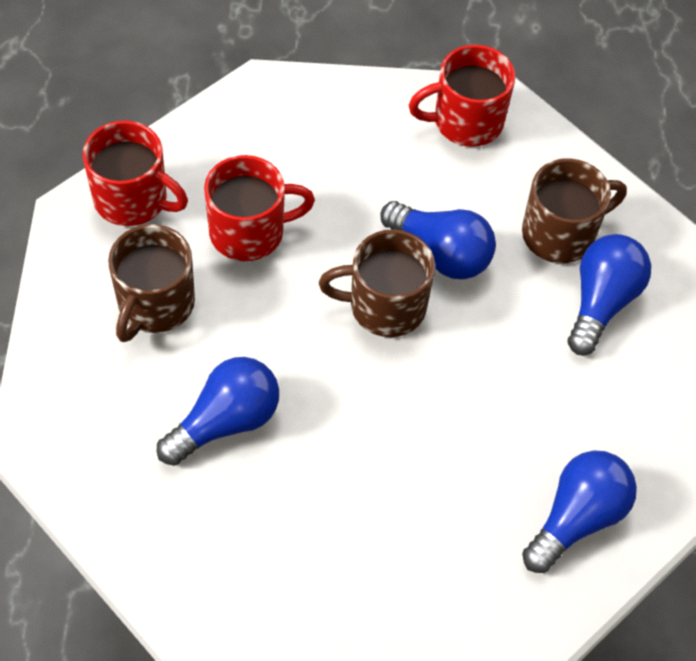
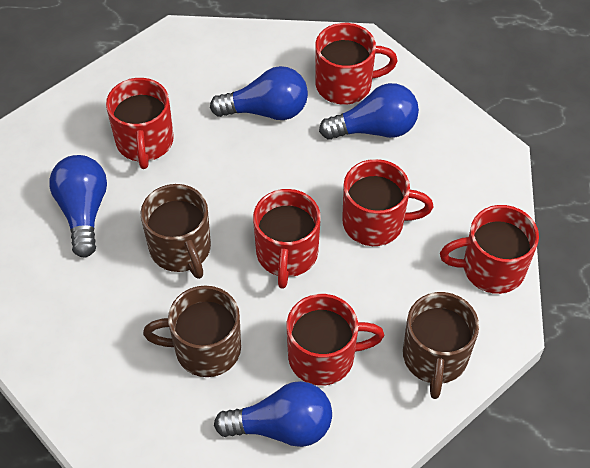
red mug: 3 -> 6

